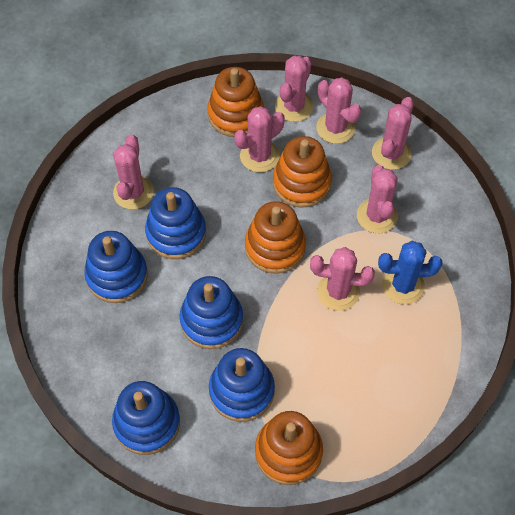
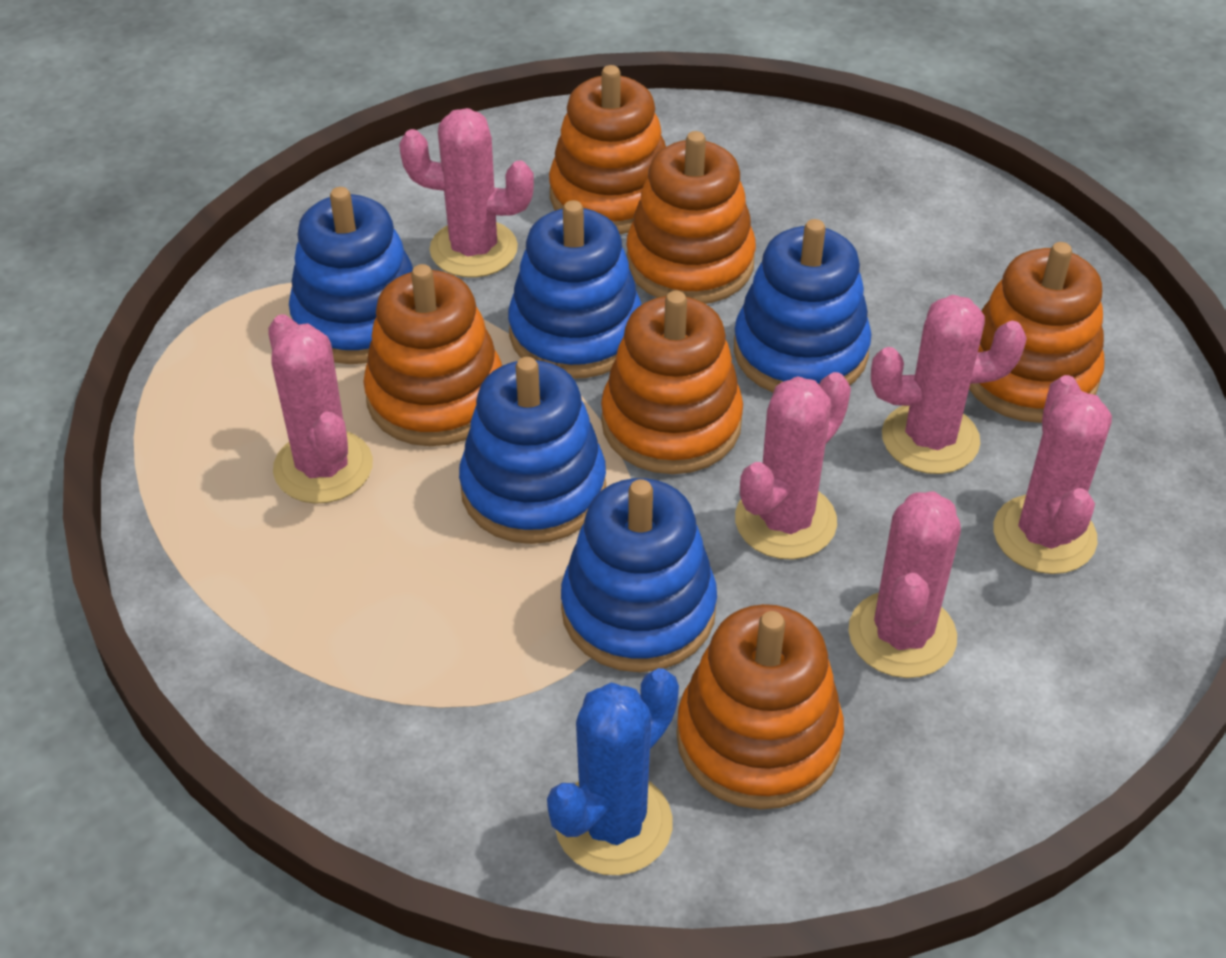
orange stacking toy: 4 -> 6
pink cactus: 7 -> 6

